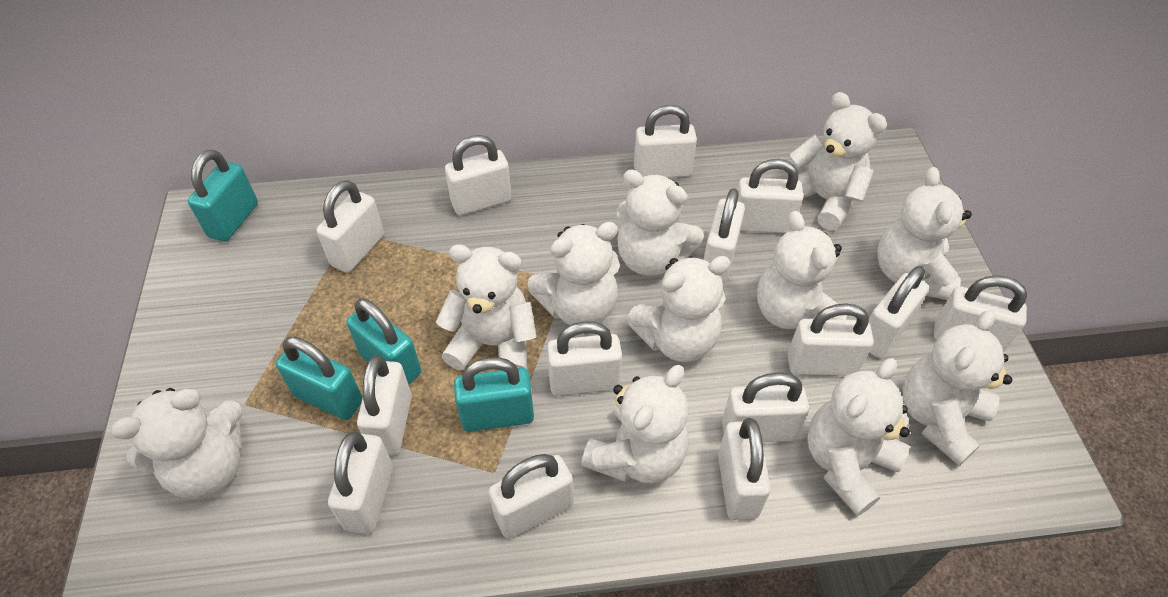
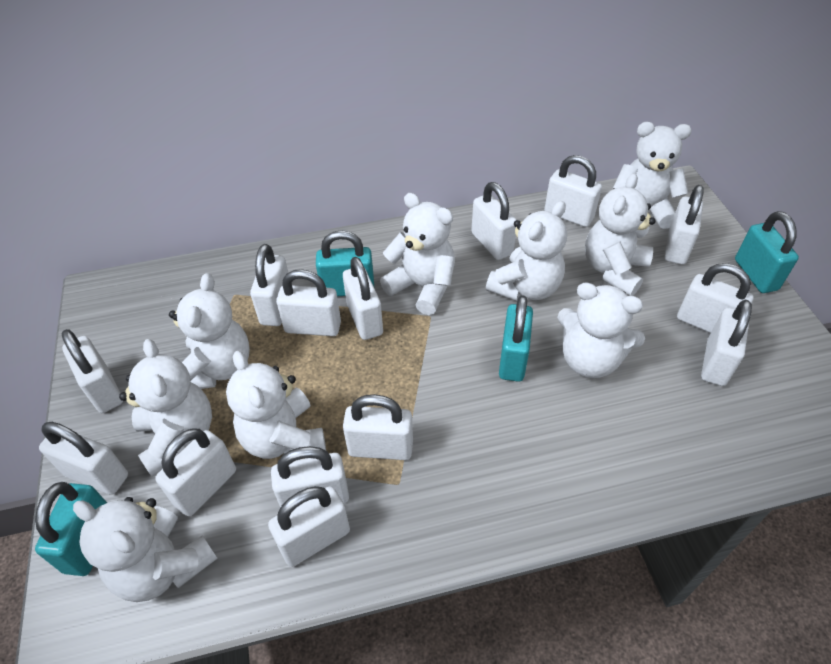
white teddy bear: 11 -> 9

